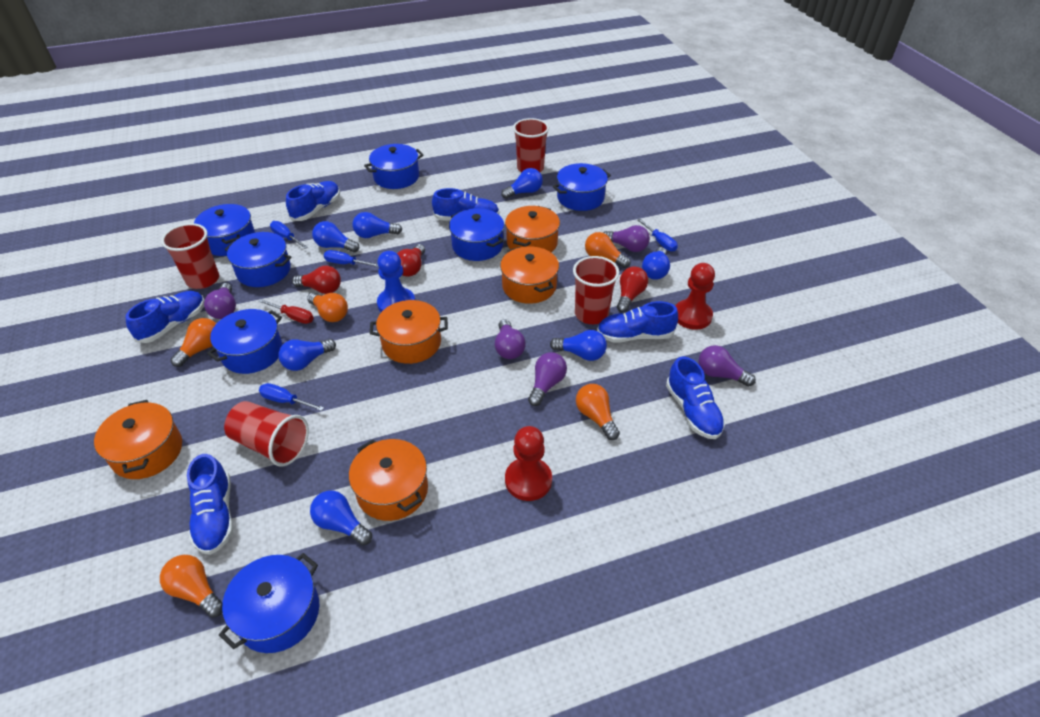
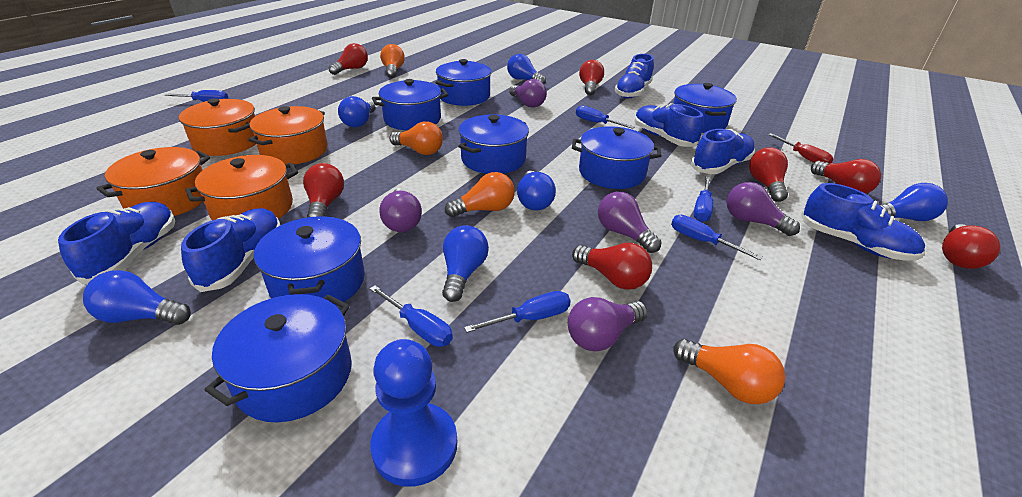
blue light bulb: 7 -> 6
blue screwdriver: 4 -> 6
orange light bulb: 5 -> 4
orange pot: 5 -> 4
red cup: 4 -> 0
red light bulb: 3 -> 7
red pawn: 2 -> 0

